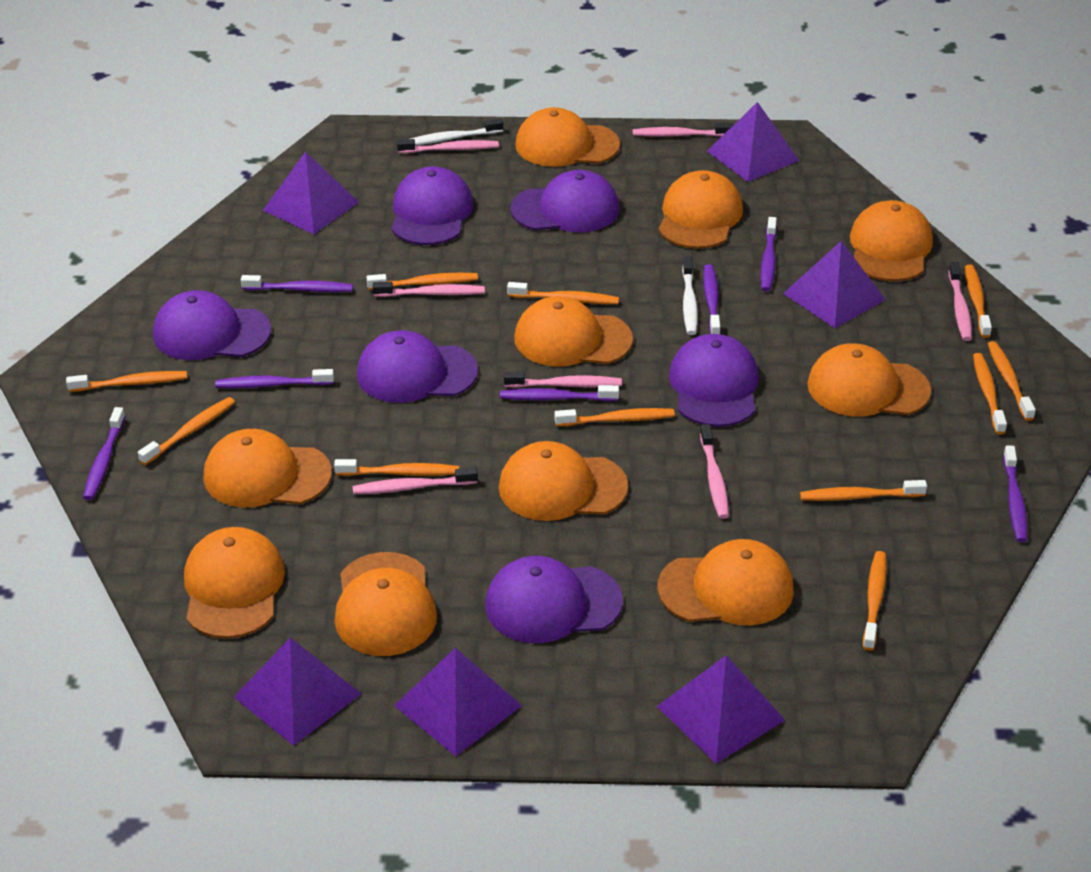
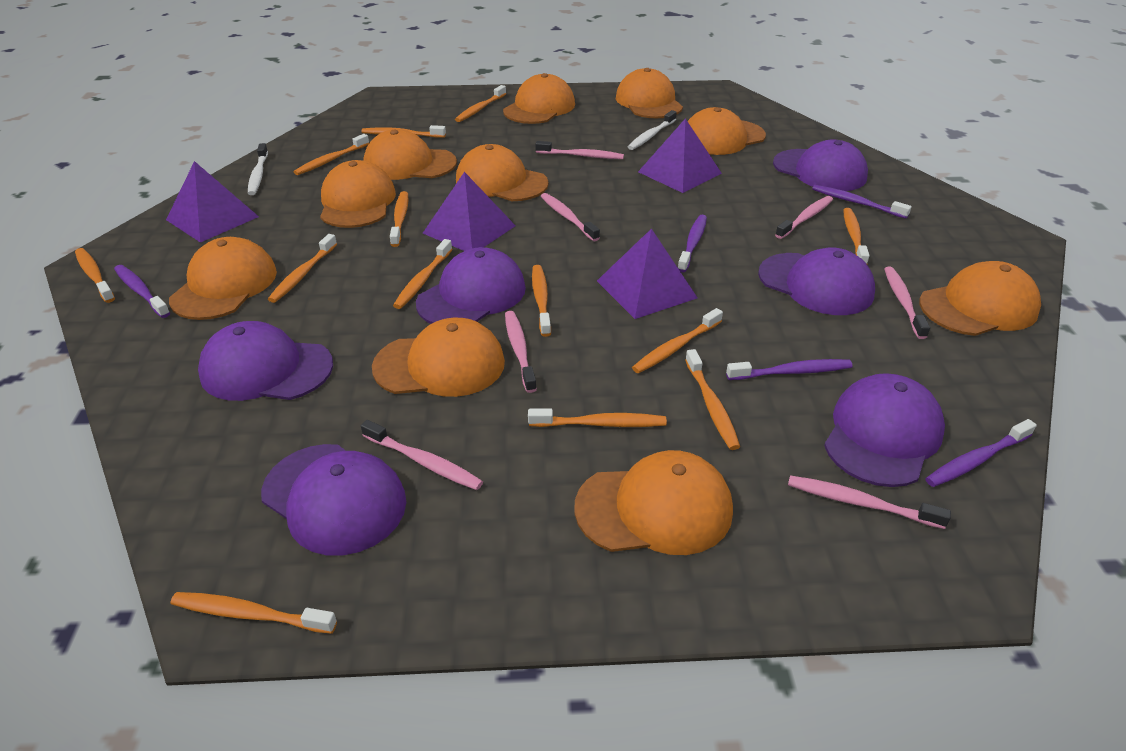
orange toothbrush: 11 -> 13
purple pyramid: 6 -> 4
purple toothbrush: 7 -> 5

